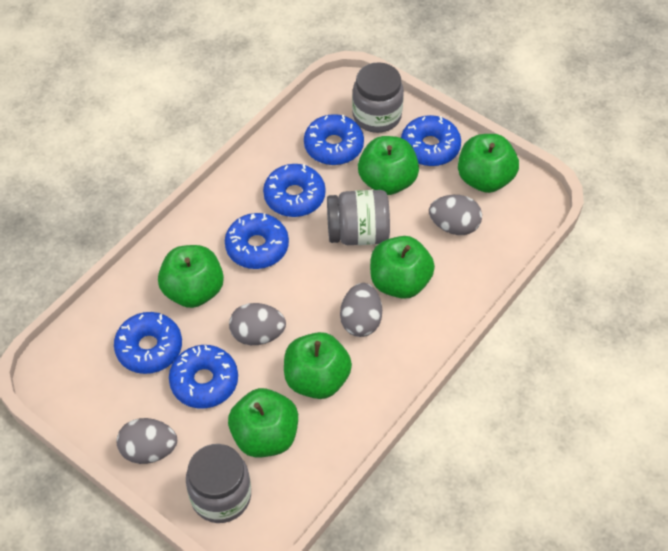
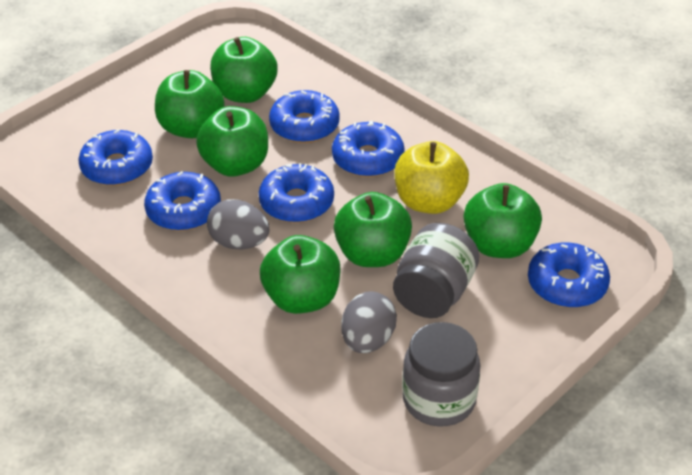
grey egg: 4 -> 2
grey jar: 3 -> 2
yellow apple: 0 -> 1

